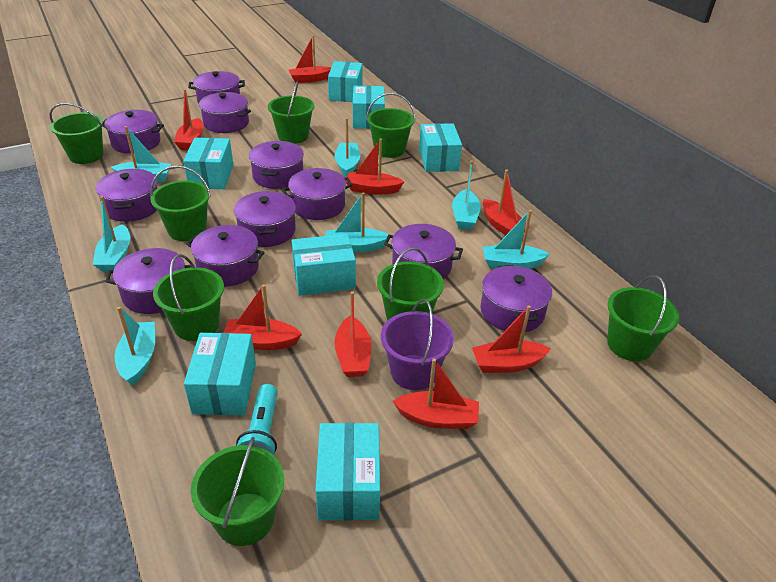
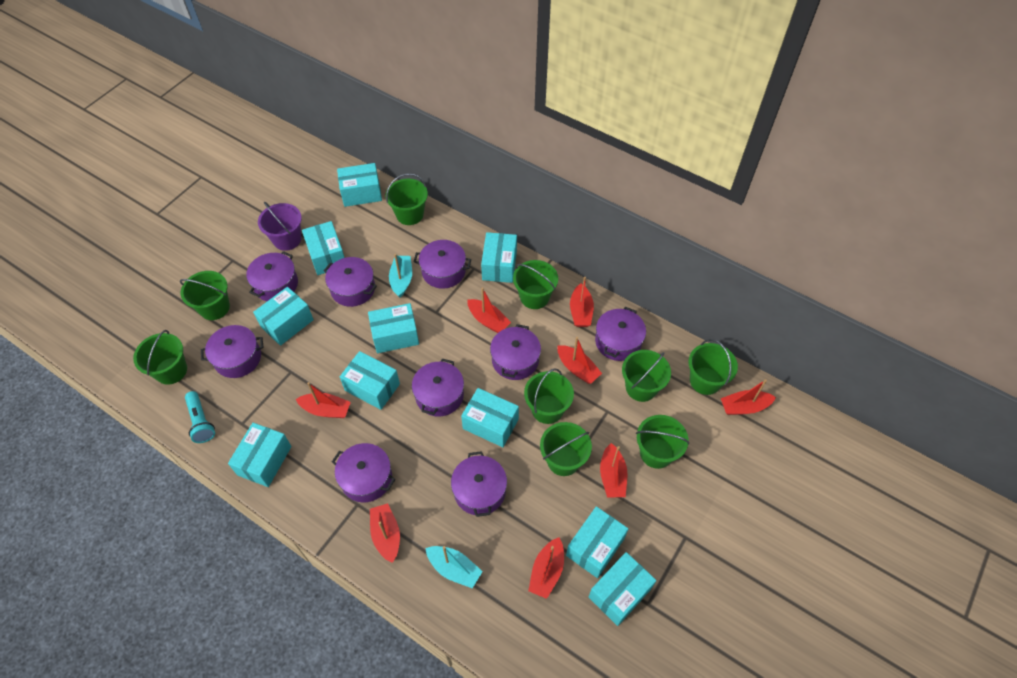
green bucket: 8 -> 9
purple pot: 11 -> 9
turquoise boat: 7 -> 2
turquoise box: 7 -> 10

